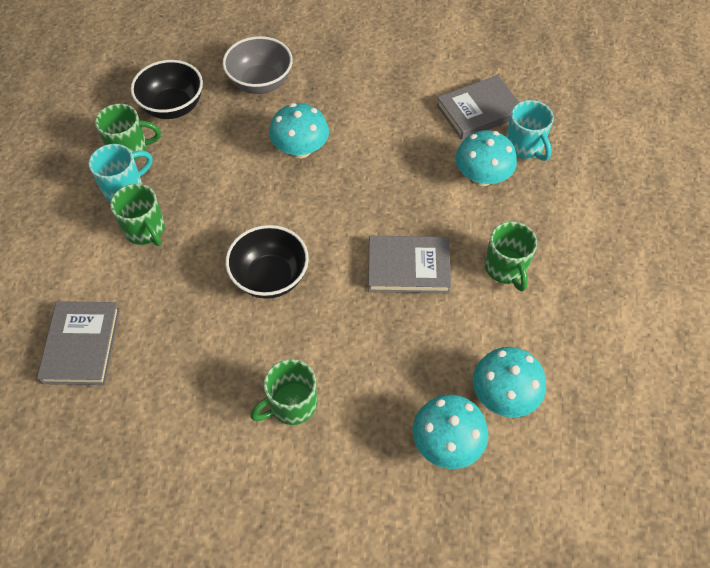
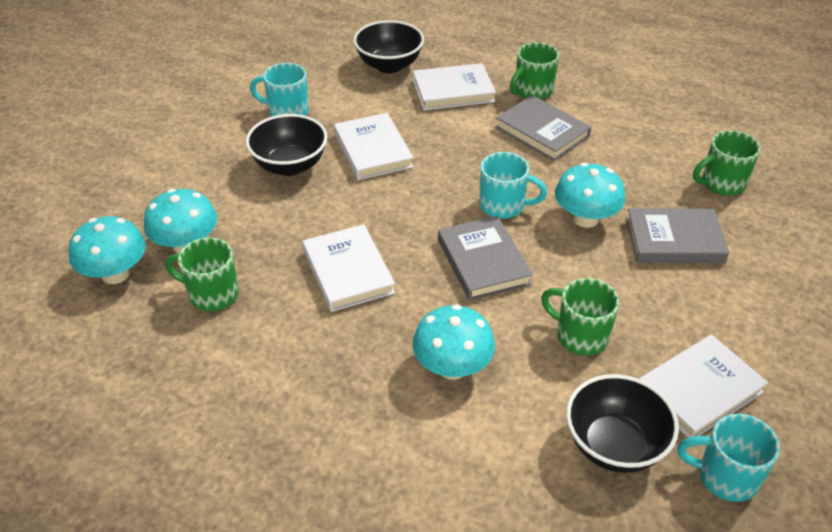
black bowl: 2 -> 3
grey bowl: 1 -> 0
turquoise mug: 2 -> 3
white book: 0 -> 4

